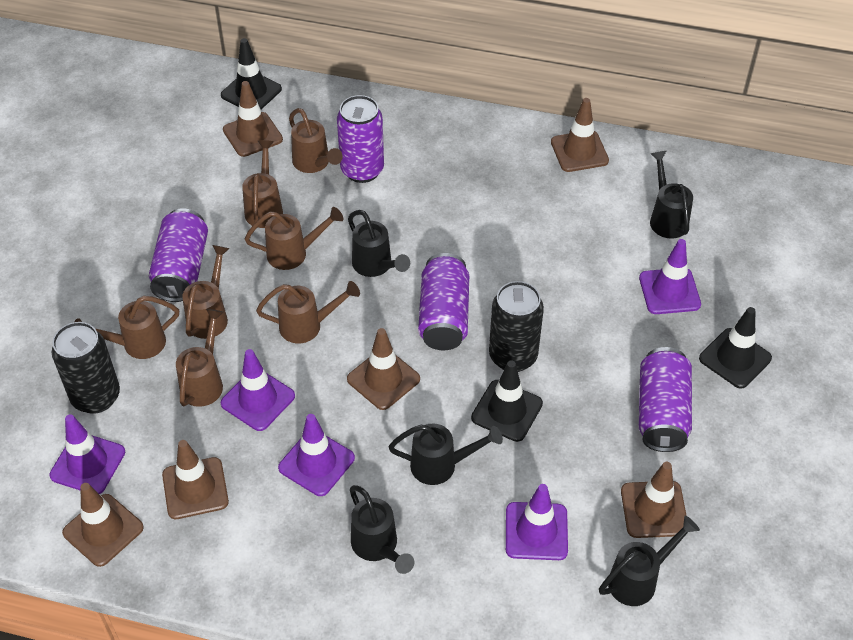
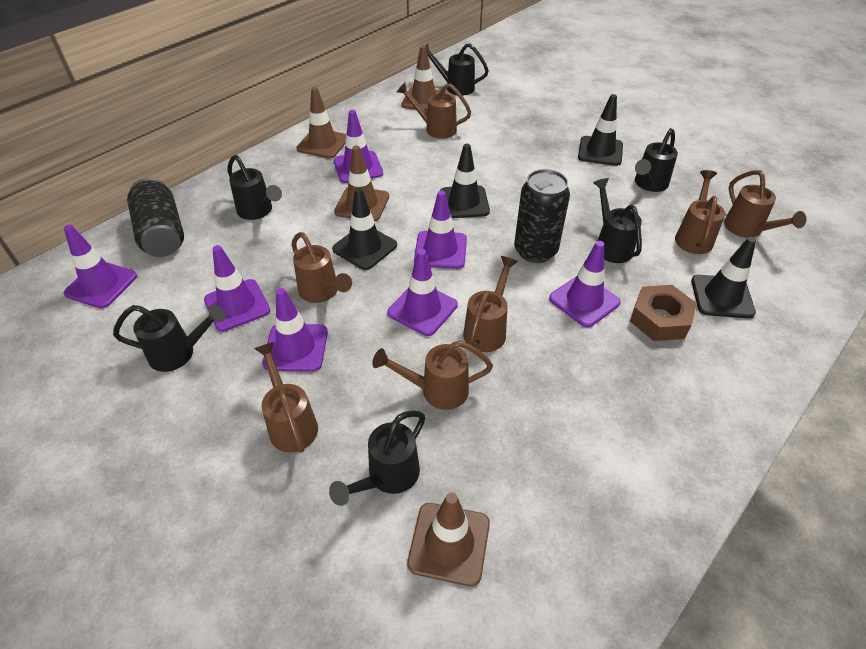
black traffic cone: 3 -> 4
black watering can: 5 -> 6
brown nut: 0 -> 1
brown traffic cone: 6 -> 4
purple can: 4 -> 0
purple traffic cone: 5 -> 7

